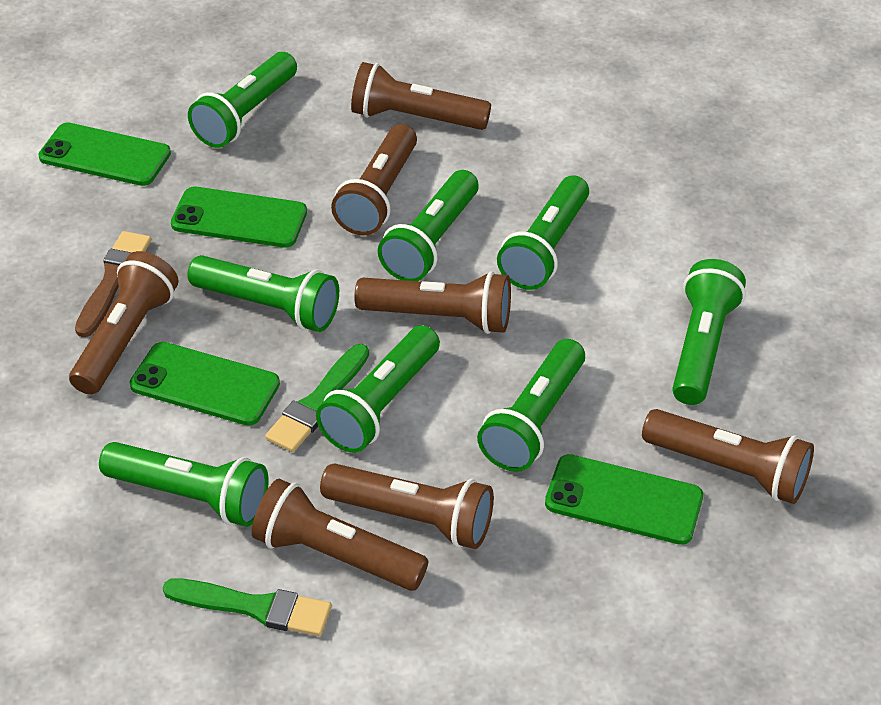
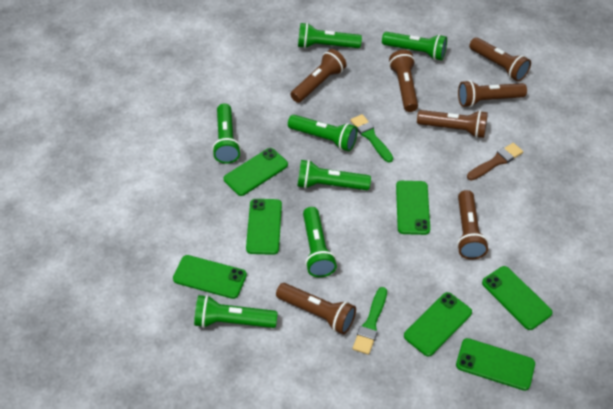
green flashlight: 8 -> 7
green phone: 4 -> 7

